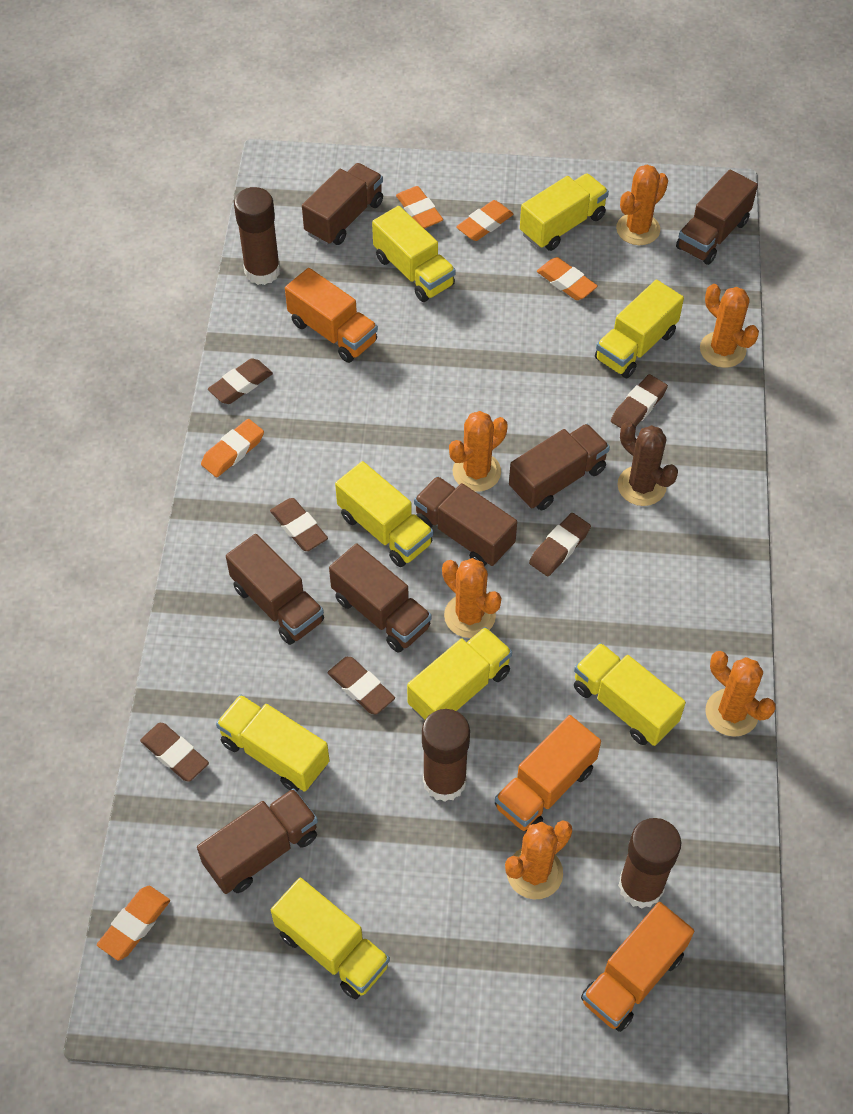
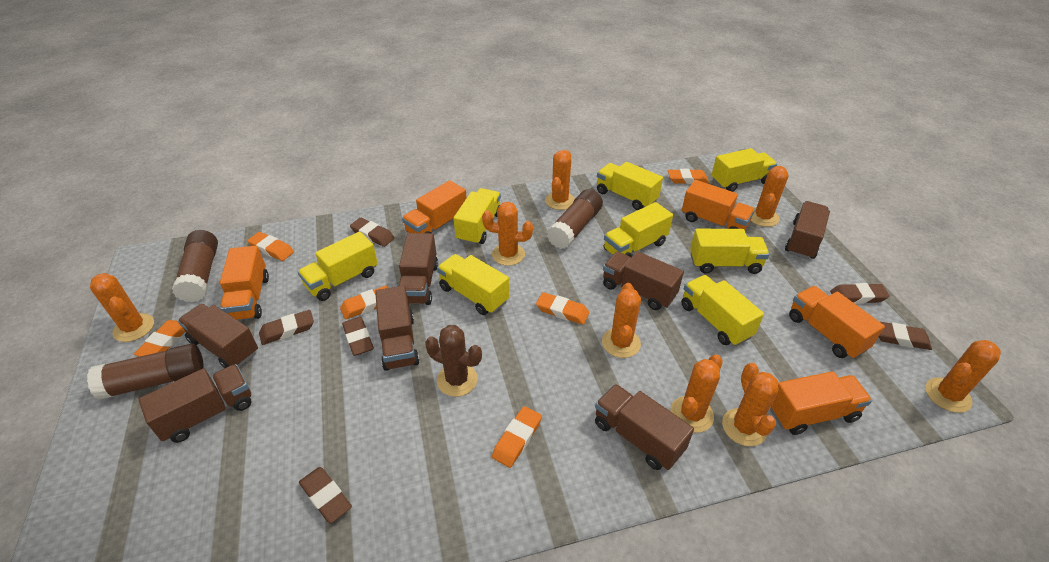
orange cactus: 6 -> 8
orange eraser: 5 -> 6
orange truck: 3 -> 5

